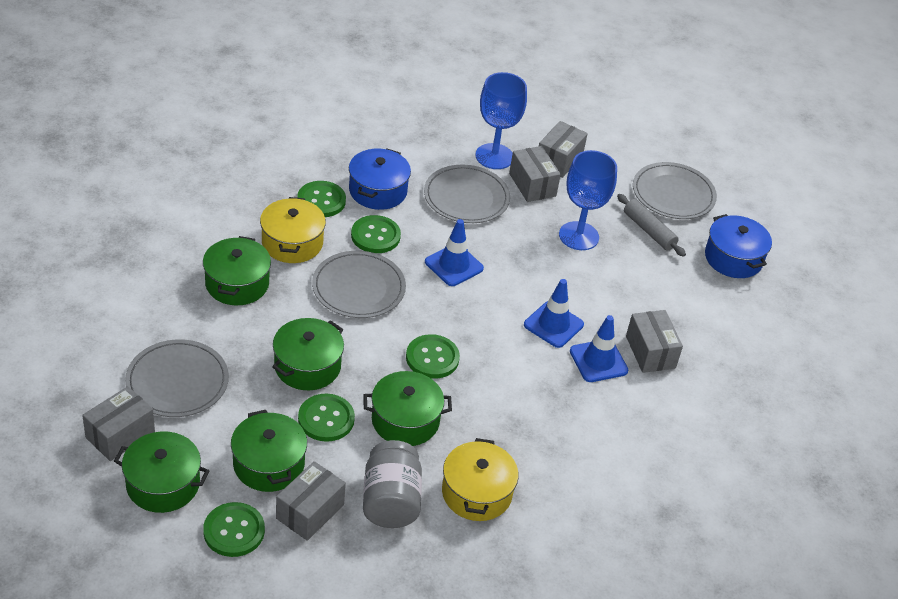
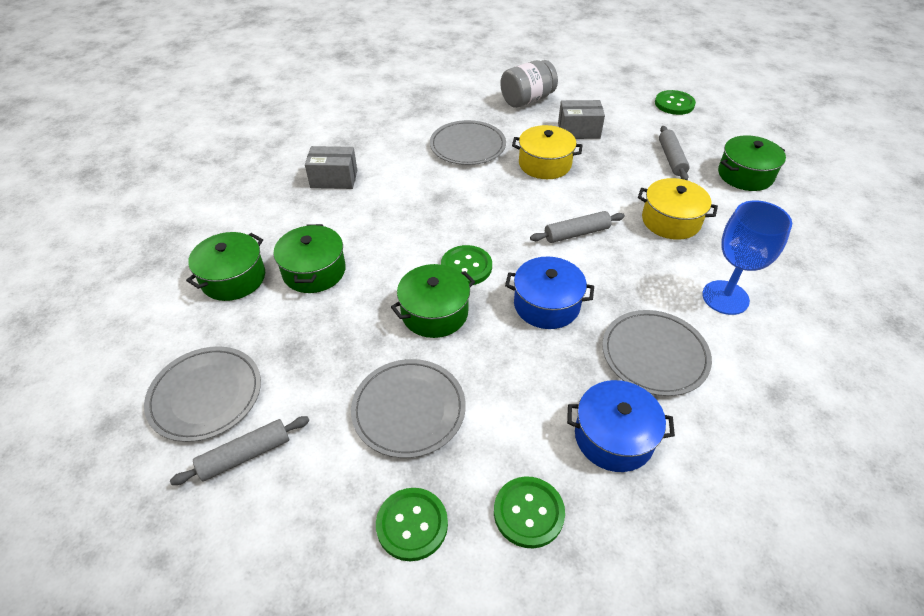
blue goblet: 2 -> 1
blue traffic cone: 3 -> 0
green button: 5 -> 4
green pot: 5 -> 4
grey box: 5 -> 2
grey rolling pin: 1 -> 3

